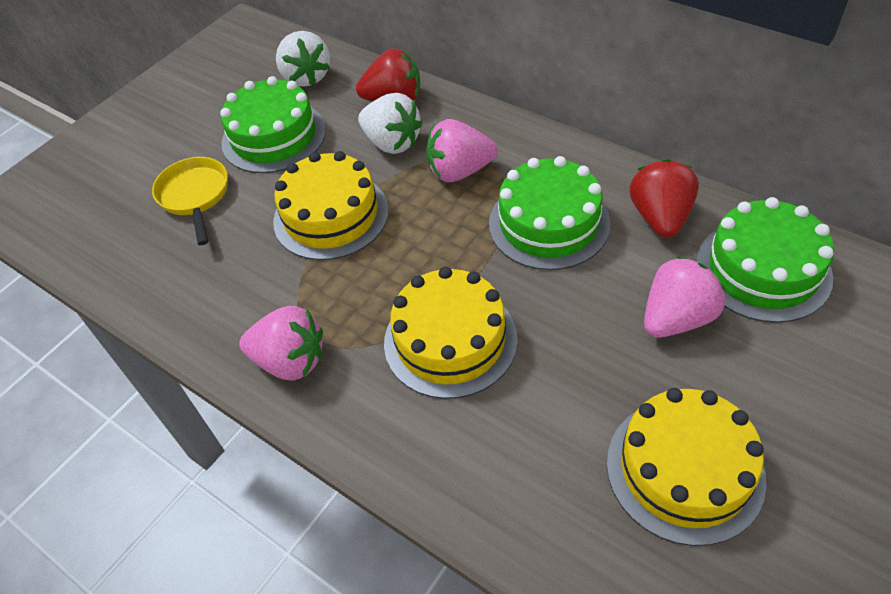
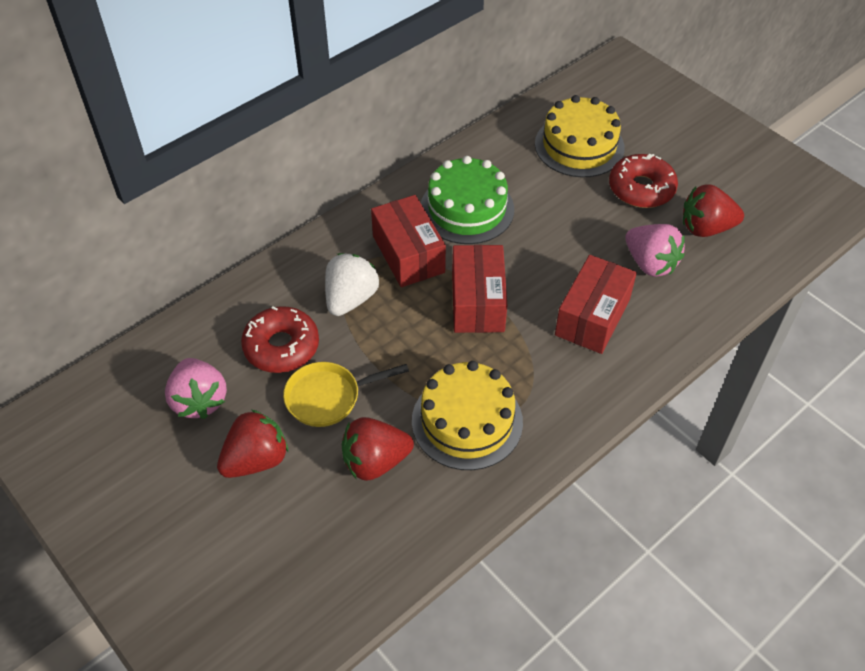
green cake: 3 -> 1
pink strawberry: 3 -> 2
red box: 0 -> 3
red donut: 0 -> 2
red strawberry: 2 -> 3
white strawberry: 2 -> 1
yellow cake: 3 -> 2

